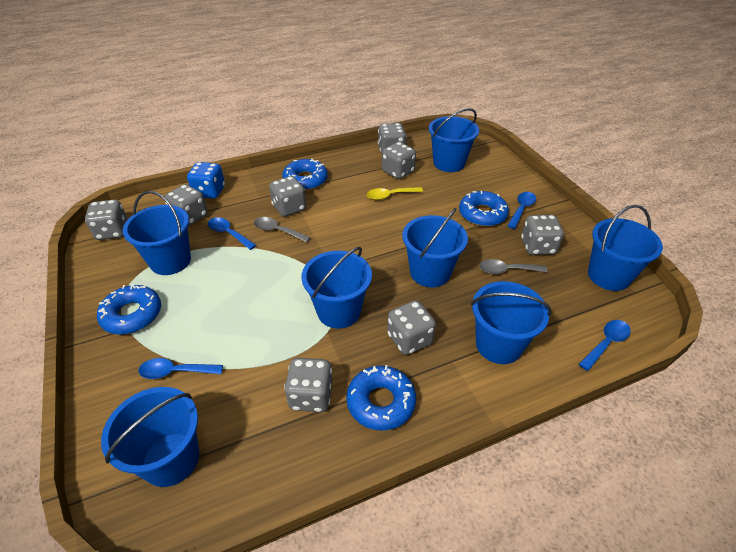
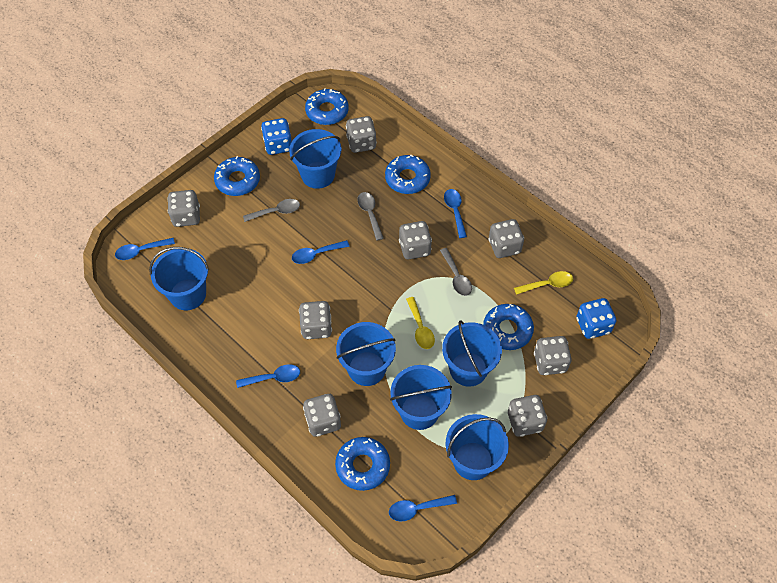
blue bucket: 7 -> 6
blue dice: 1 -> 2
blue donut: 4 -> 5
blue spoon: 4 -> 5
grey spoon: 2 -> 3
yellow spoon: 1 -> 2

